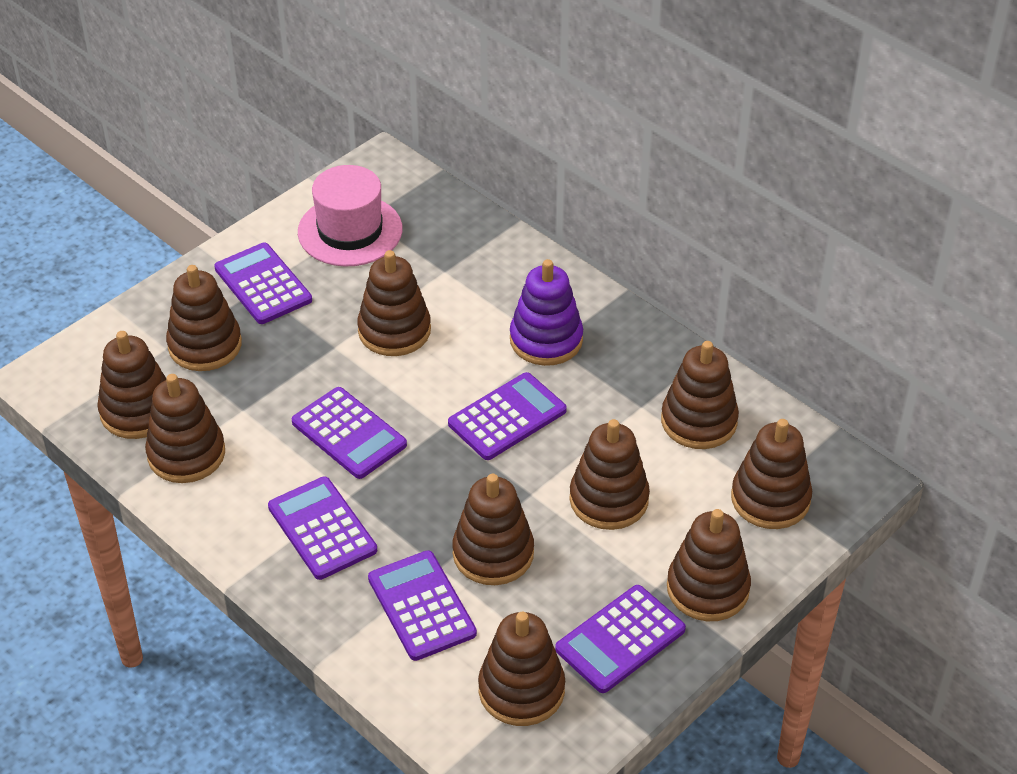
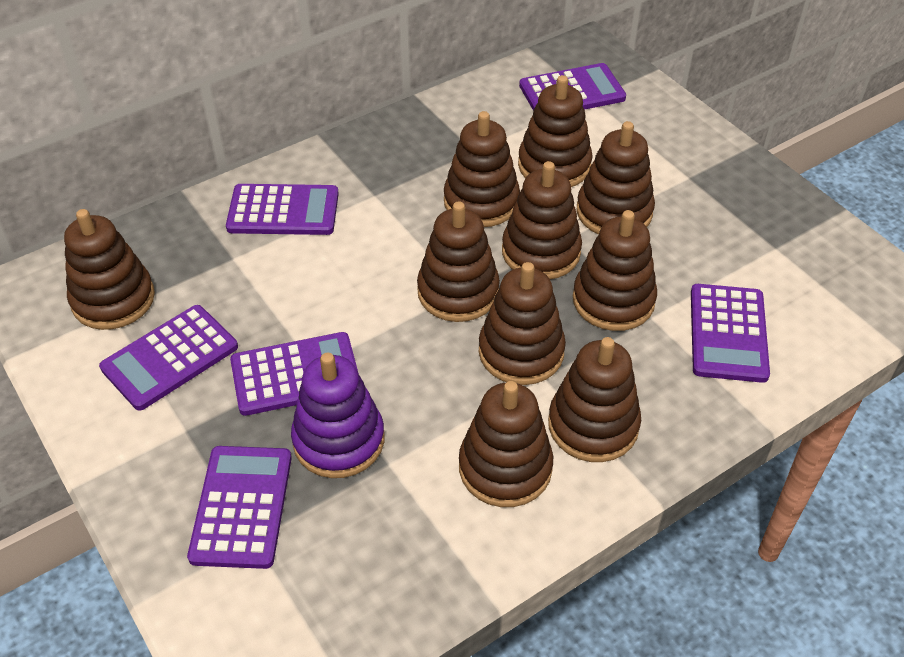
pink hat: 1 -> 0

